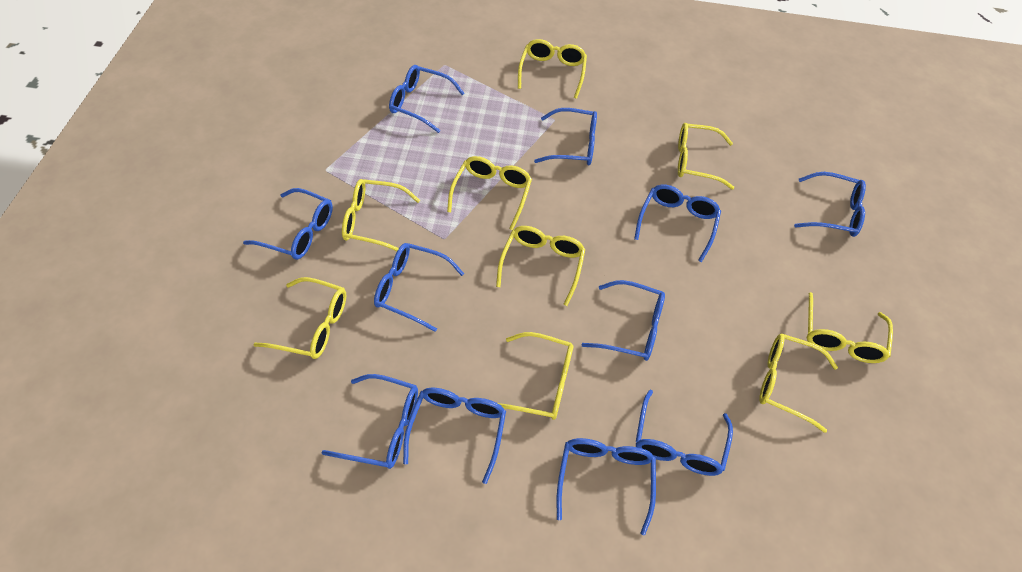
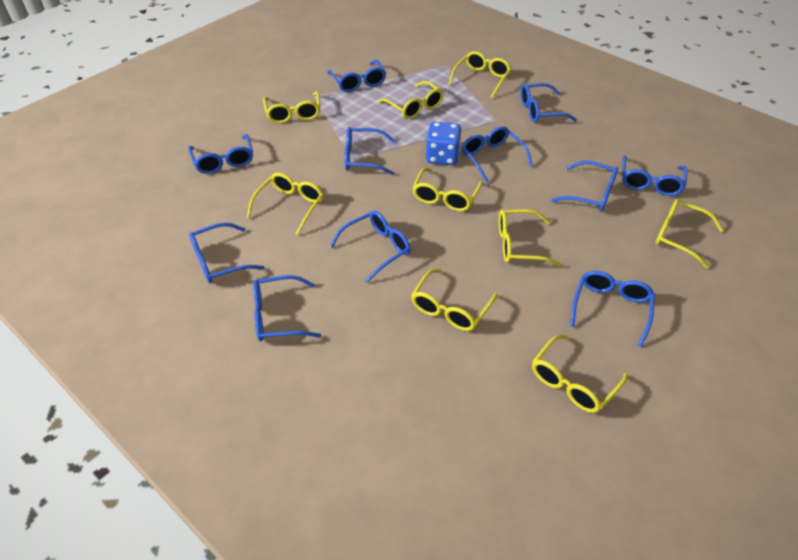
blue dice: 0 -> 1

